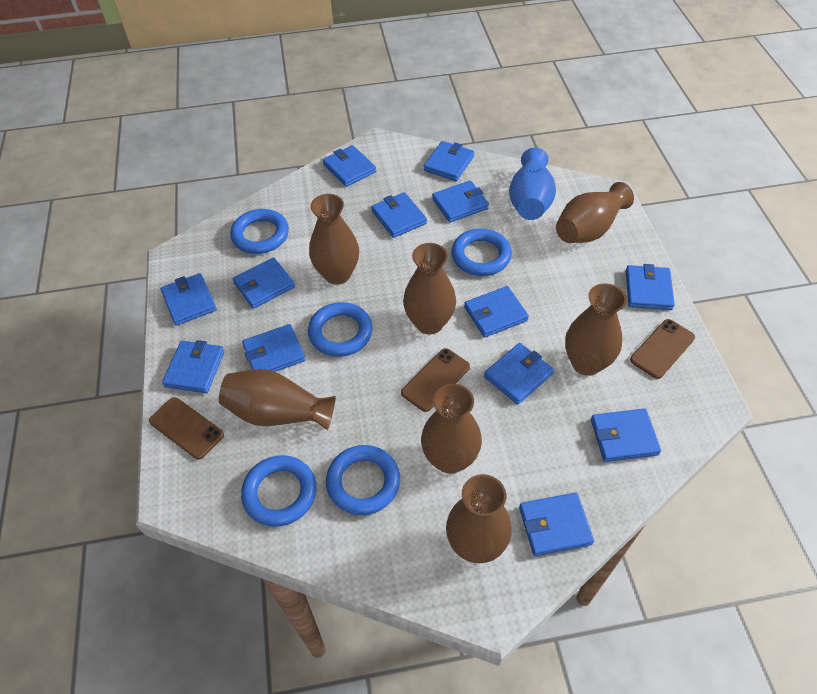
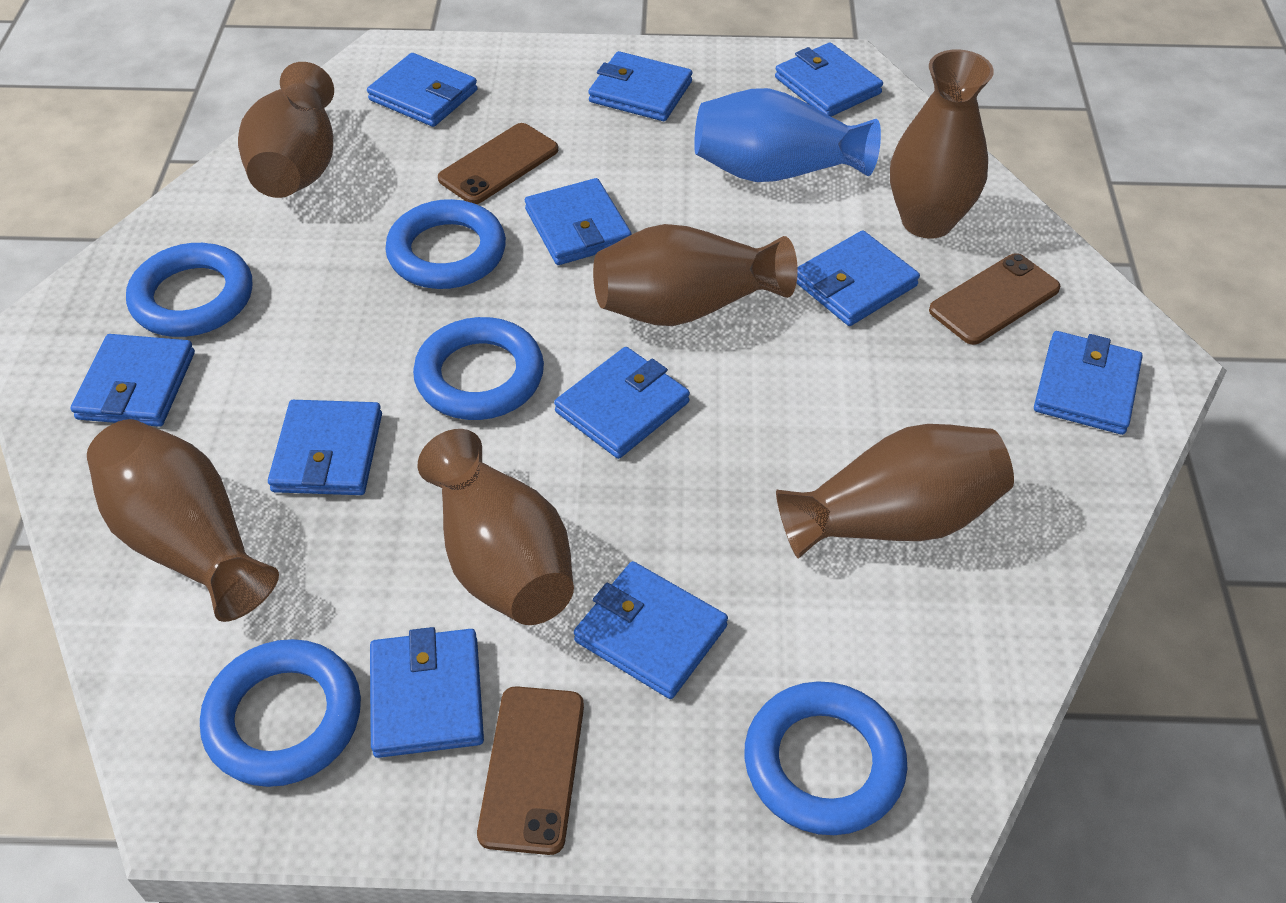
blue wallet: 13 -> 11
brown vase: 7 -> 6

